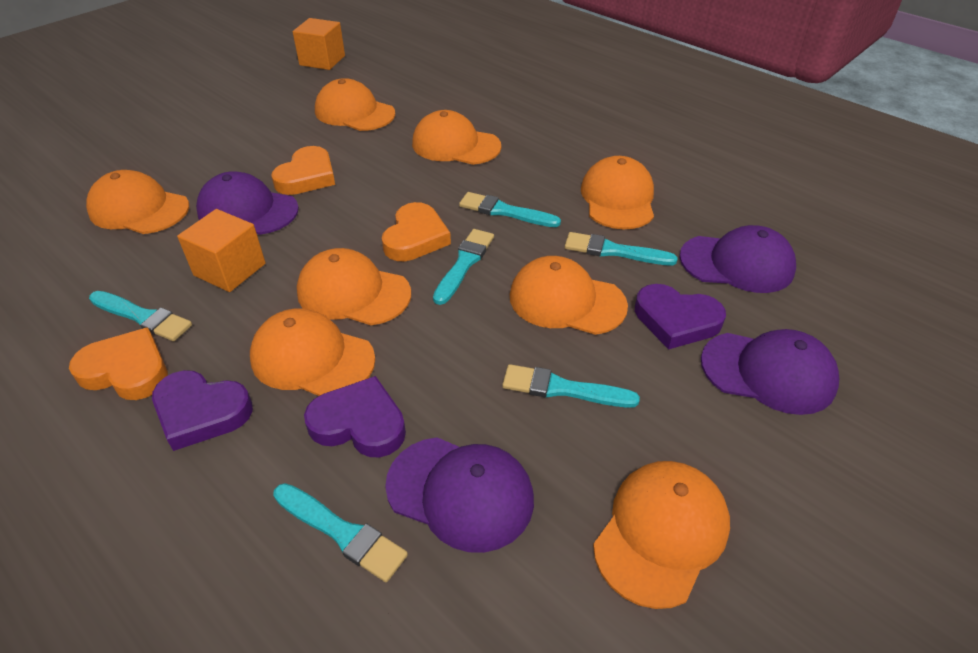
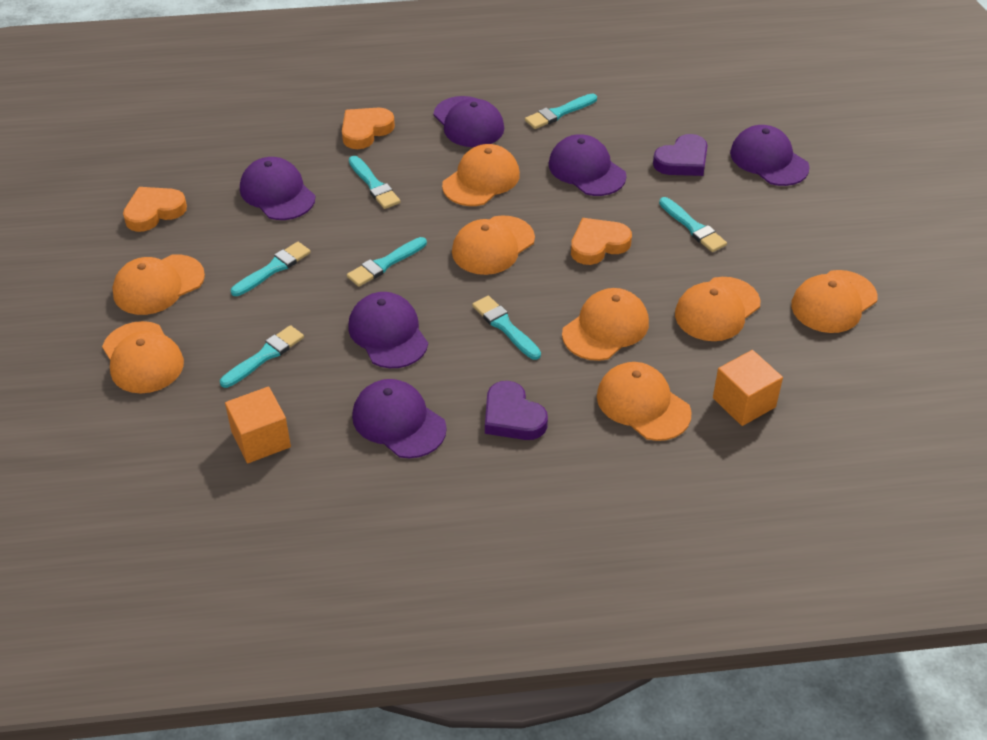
purple cap: 4 -> 6
purple heart: 3 -> 2
turquoise brush: 6 -> 7

